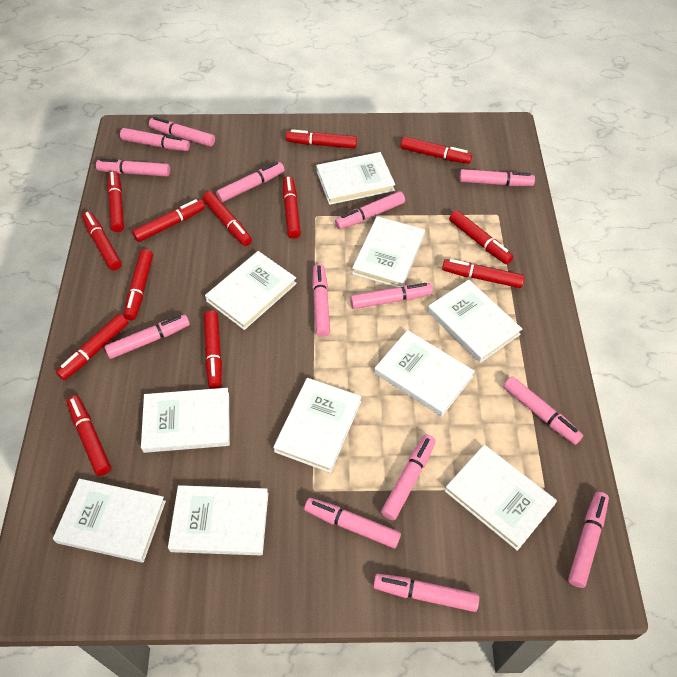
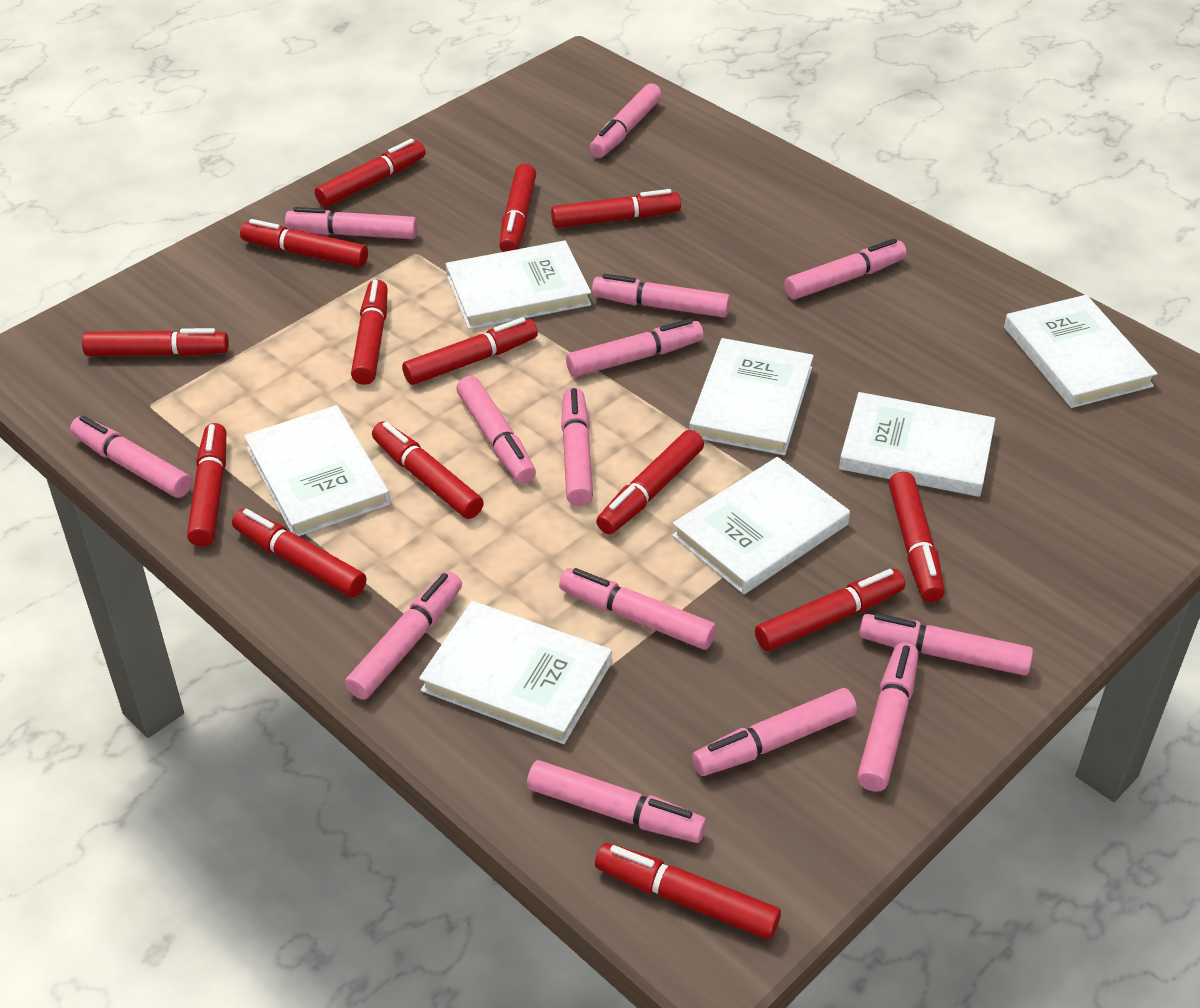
red marker: 13 -> 14
white book: 10 -> 7

